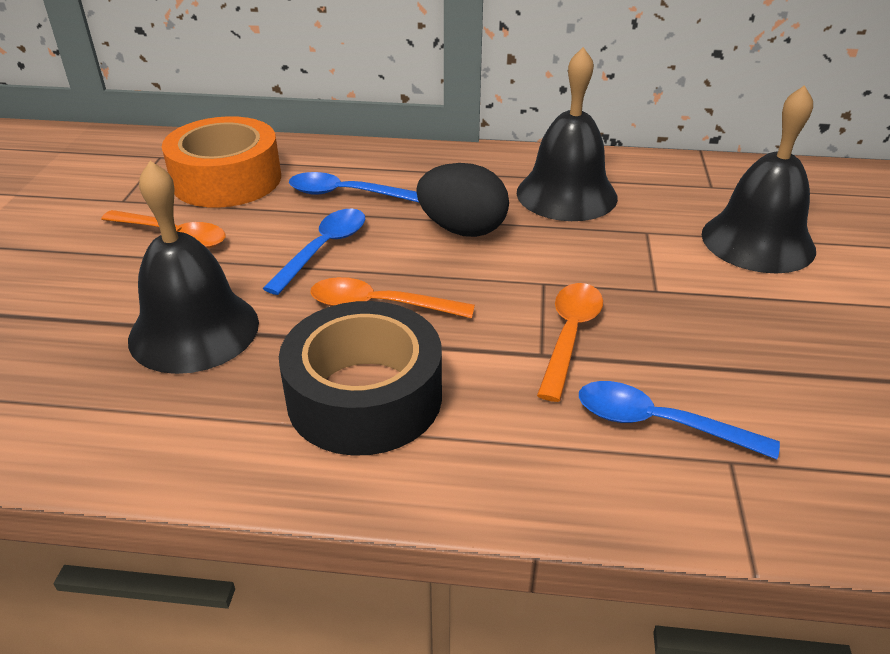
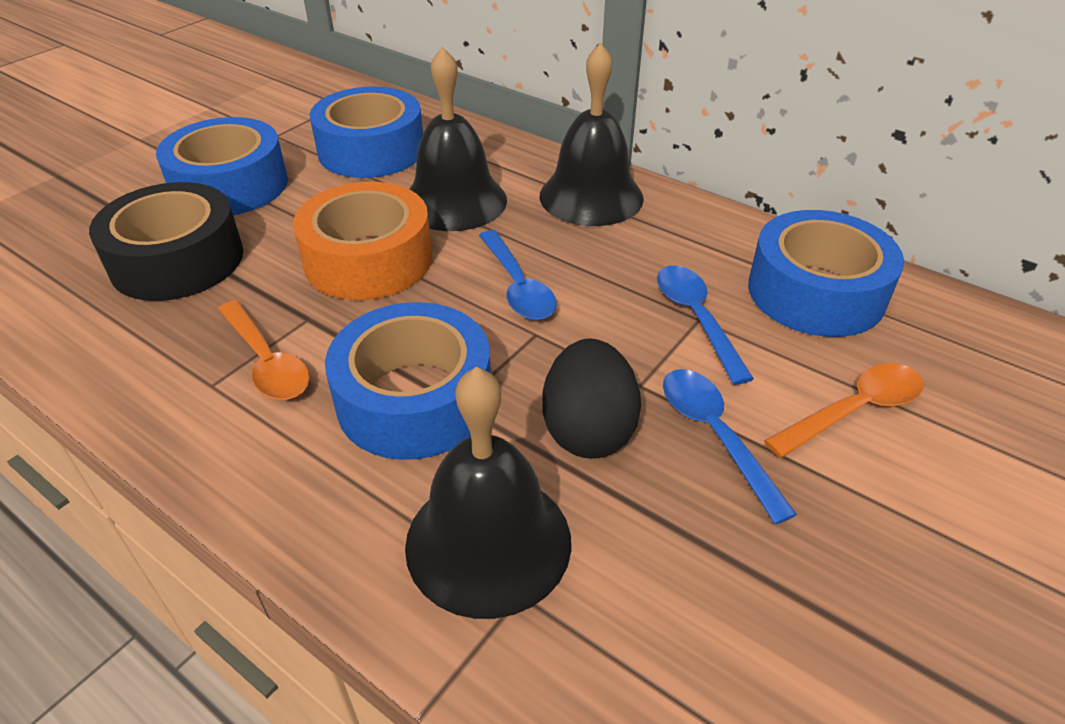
blue tape: 0 -> 4
orange spoon: 3 -> 2

